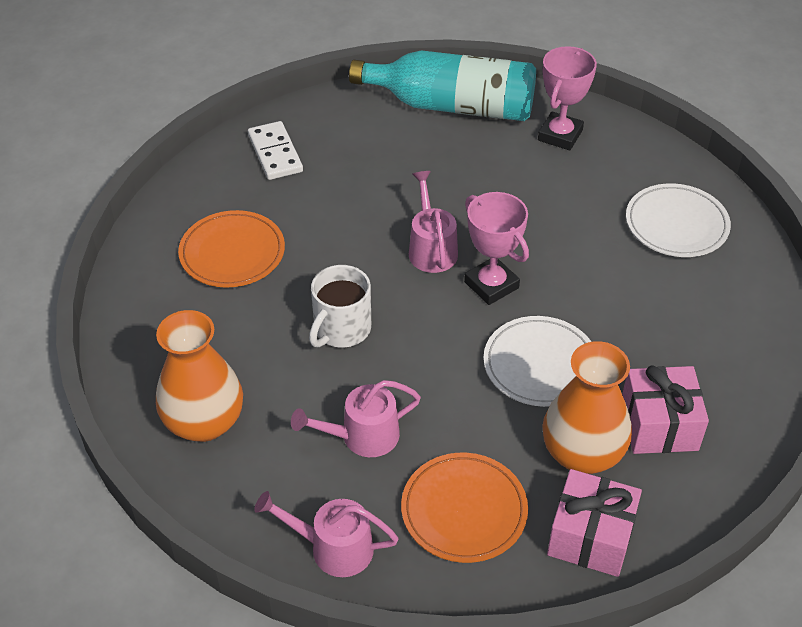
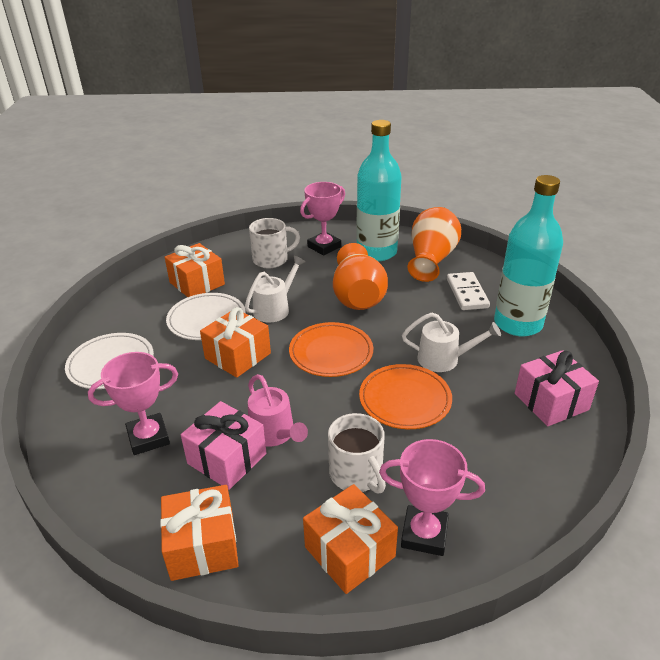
orange gift: 0 -> 4
pink trophy: 2 -> 3
pink watering can: 3 -> 1
turquoise bottle: 1 -> 2
white mug: 1 -> 2
white watering can: 0 -> 2

